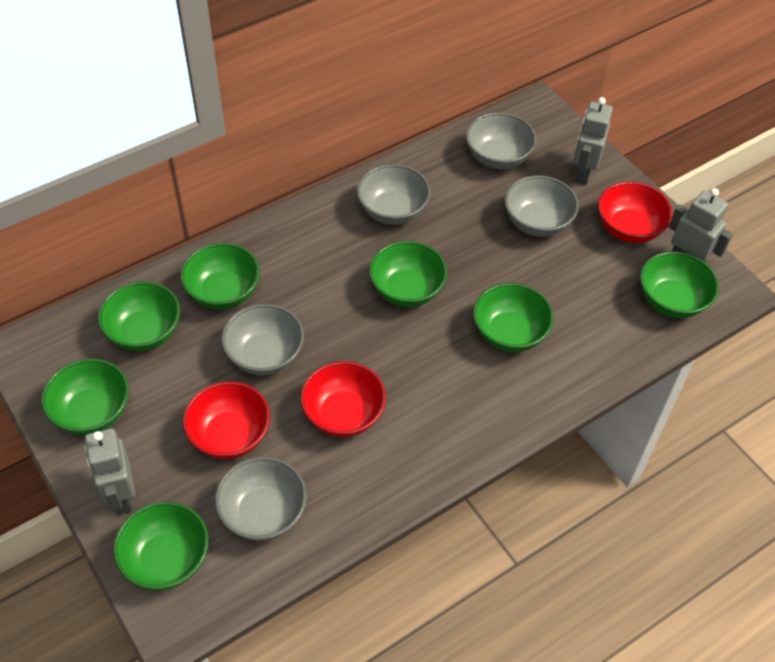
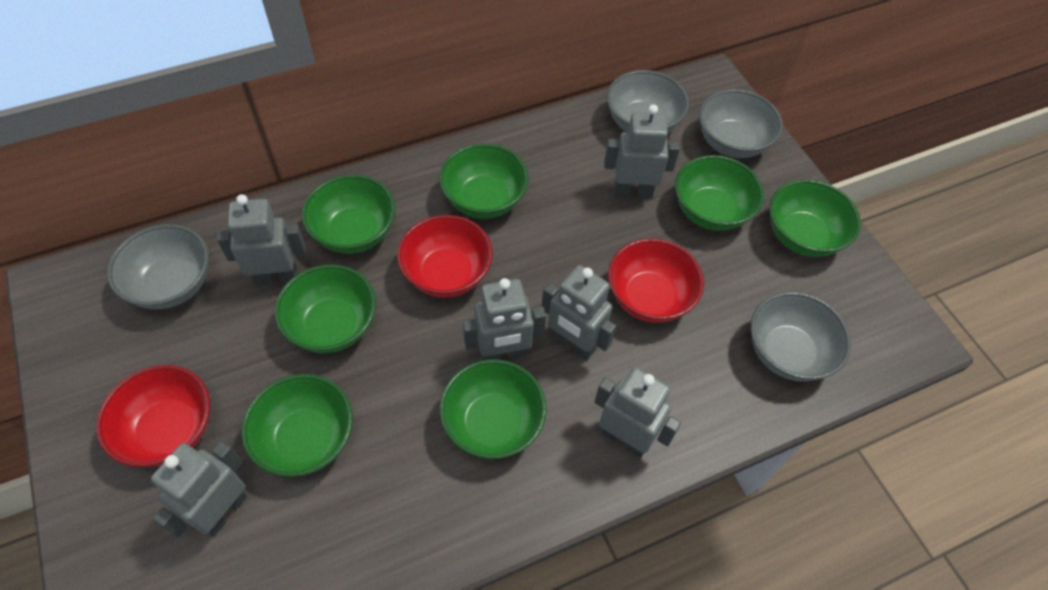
grey bowl: 5 -> 4
grey robot: 3 -> 6

